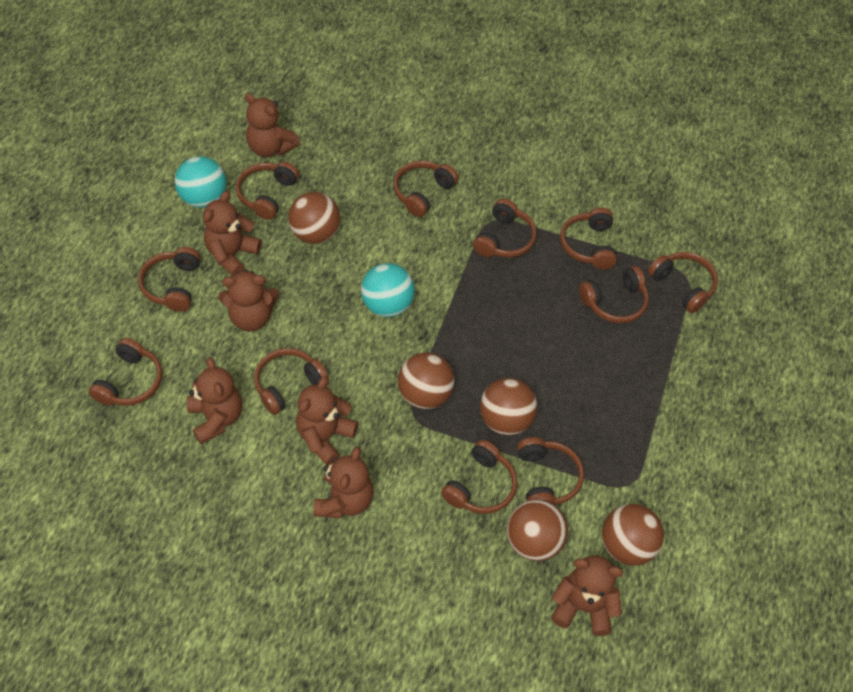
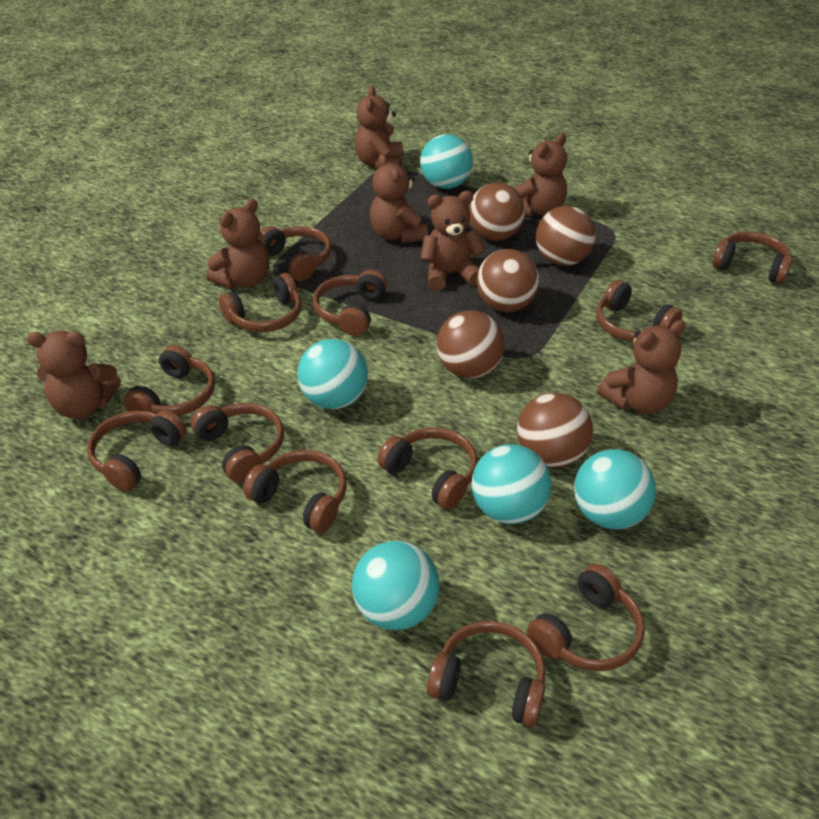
brown headphones: 11 -> 12
turquoise ball: 2 -> 5

